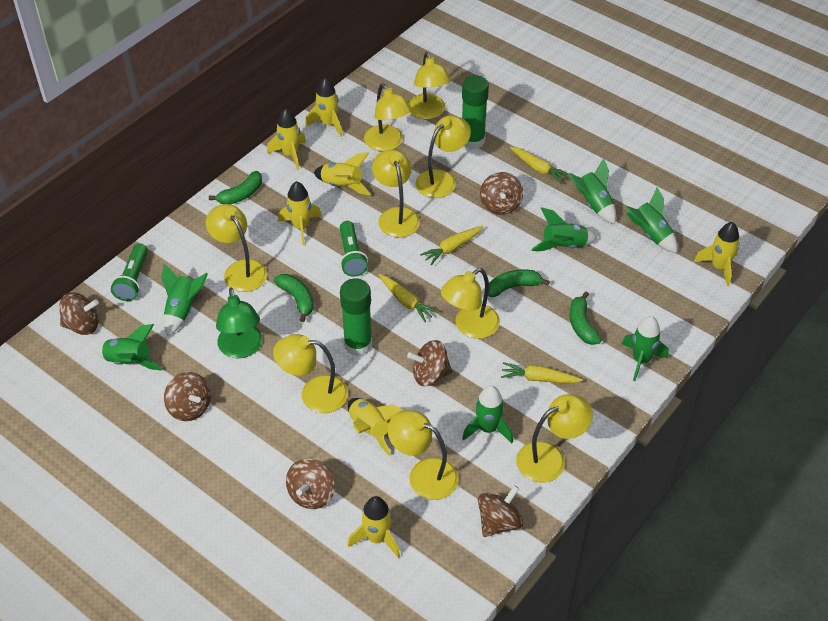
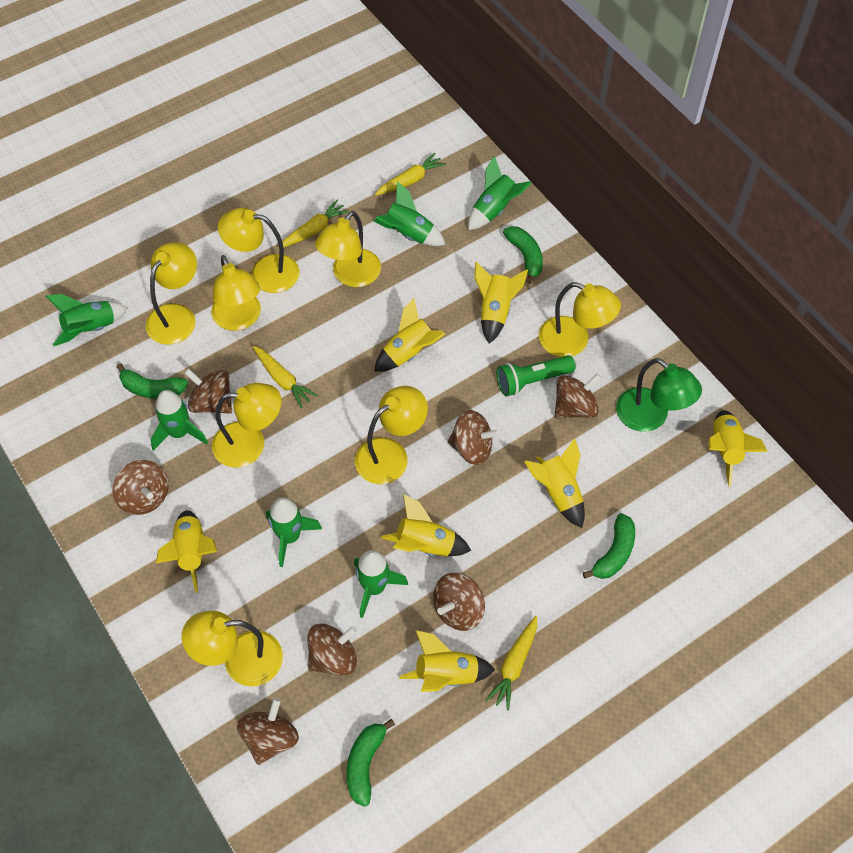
brown spinning top: 6 -> 7
green flashlight: 2 -> 1
green glue stick: 2 -> 0
green rocket: 7 -> 6
yellow lamp: 9 -> 8

